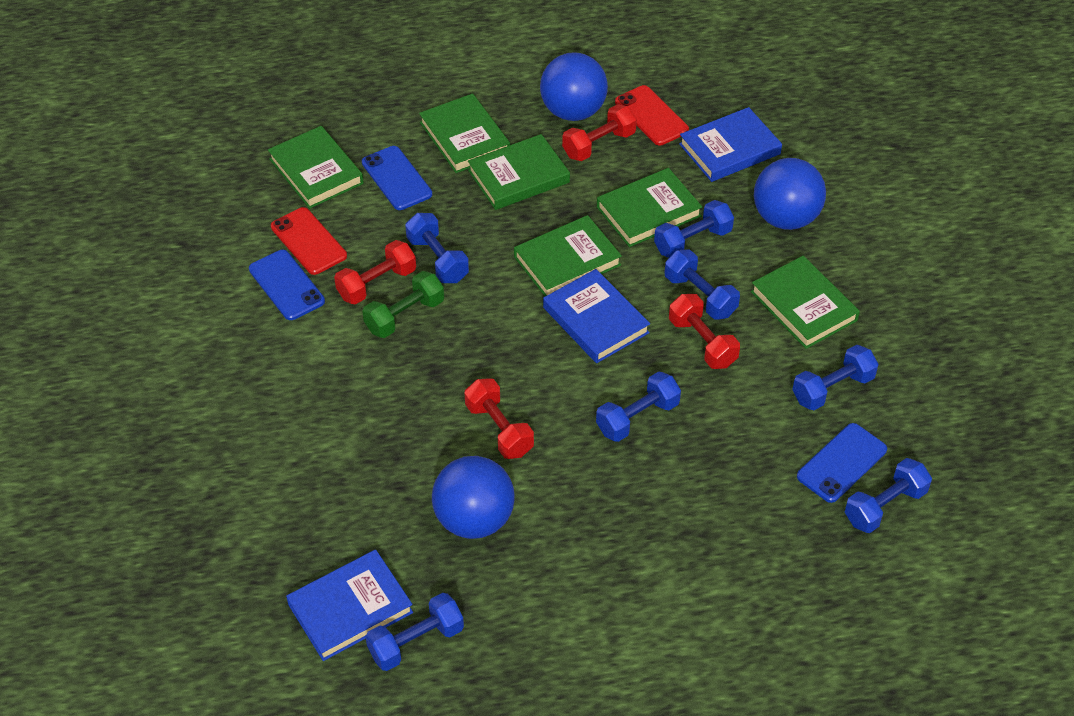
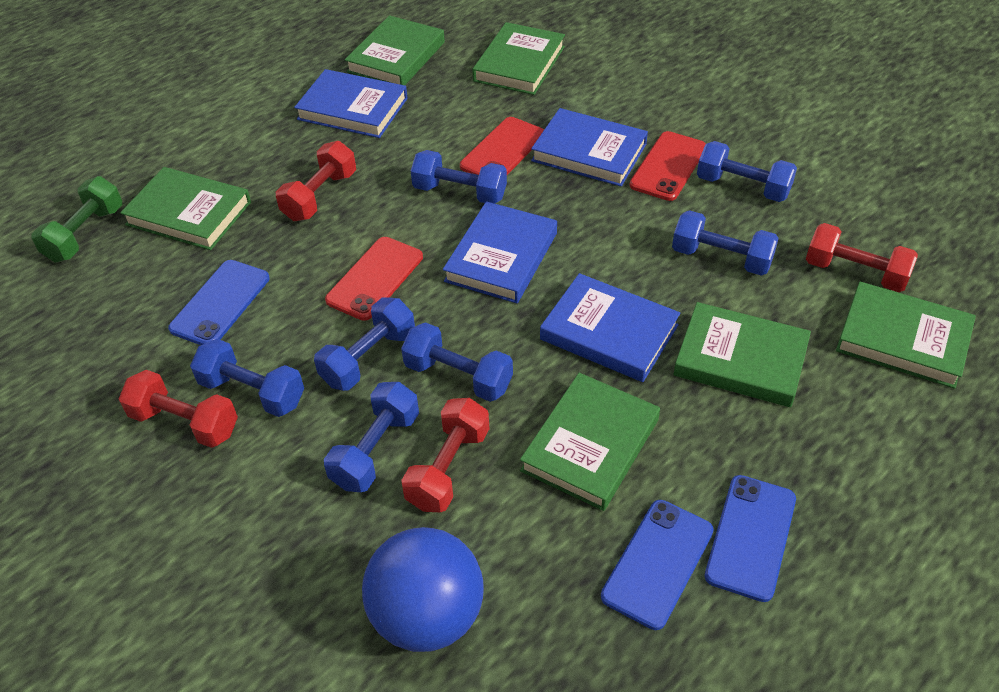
blue ball: 3 -> 1
blue book: 3 -> 4
red phone: 2 -> 3

